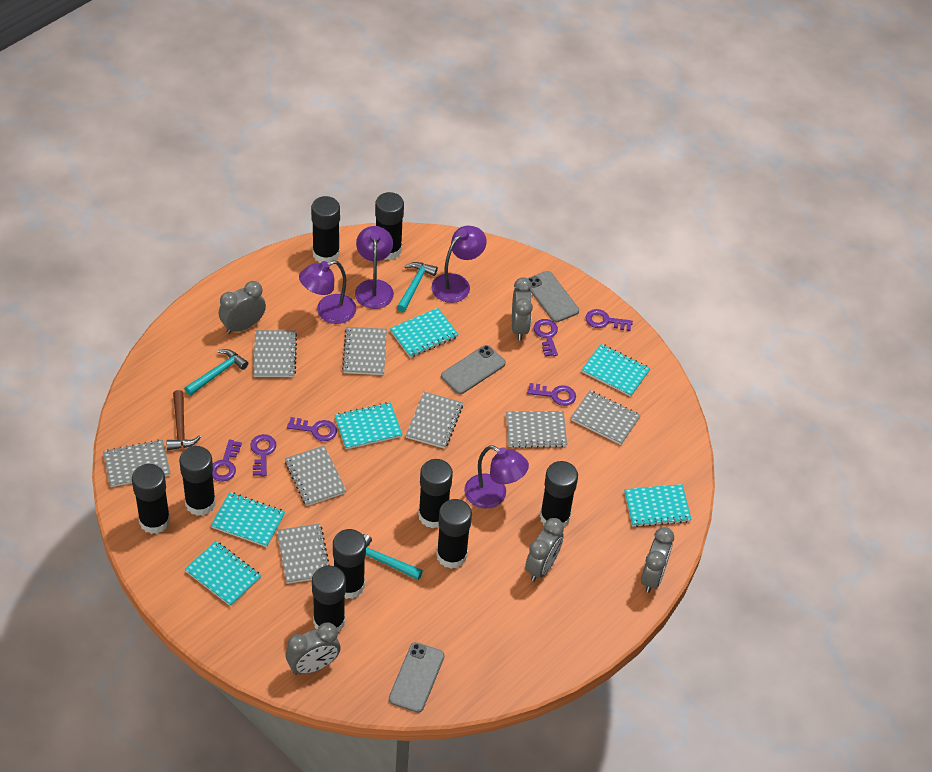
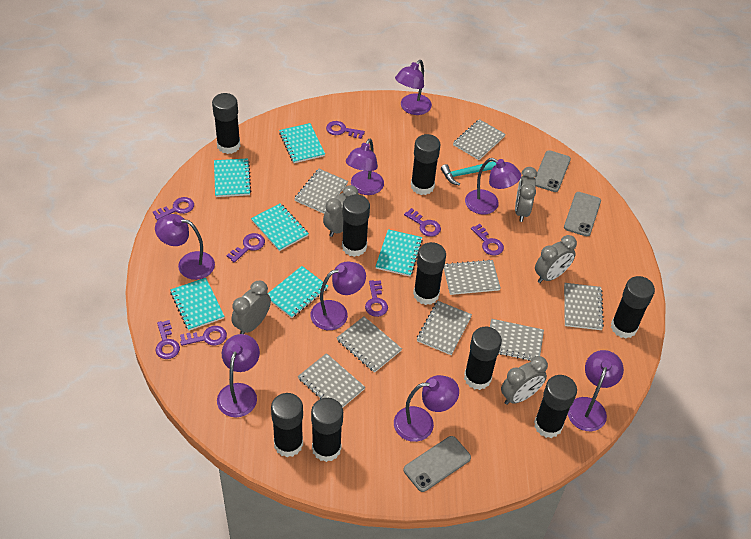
brown hammer: 1 -> 0
purple key: 6 -> 8
purple lamp: 4 -> 8
turquoise hammer: 3 -> 1

